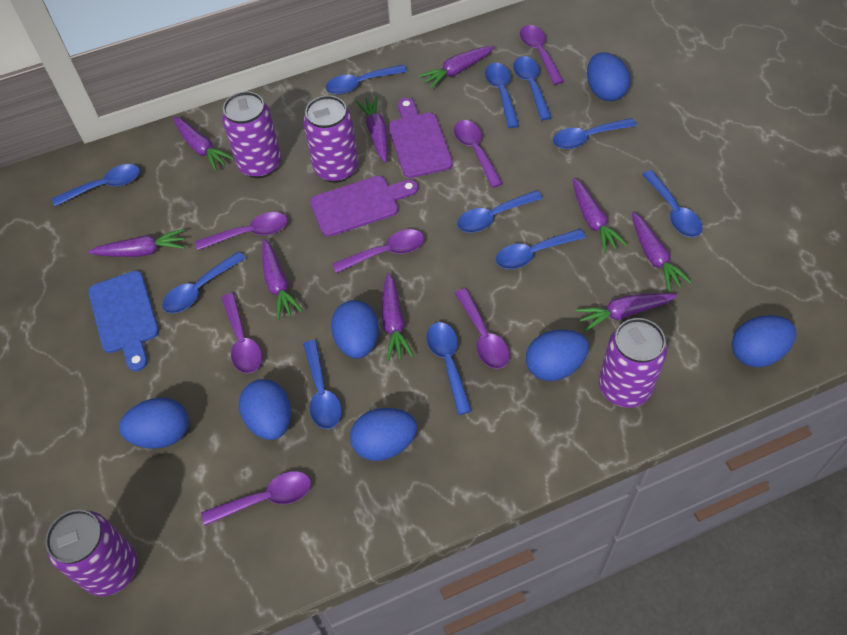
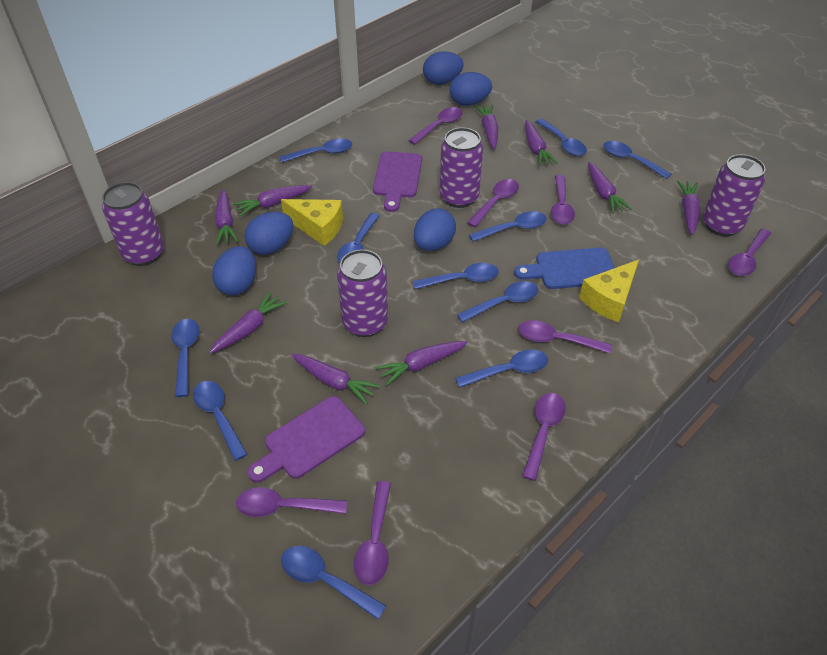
blue egg: 7 -> 5
purple spoon: 7 -> 8
yellow cheese: 0 -> 2

